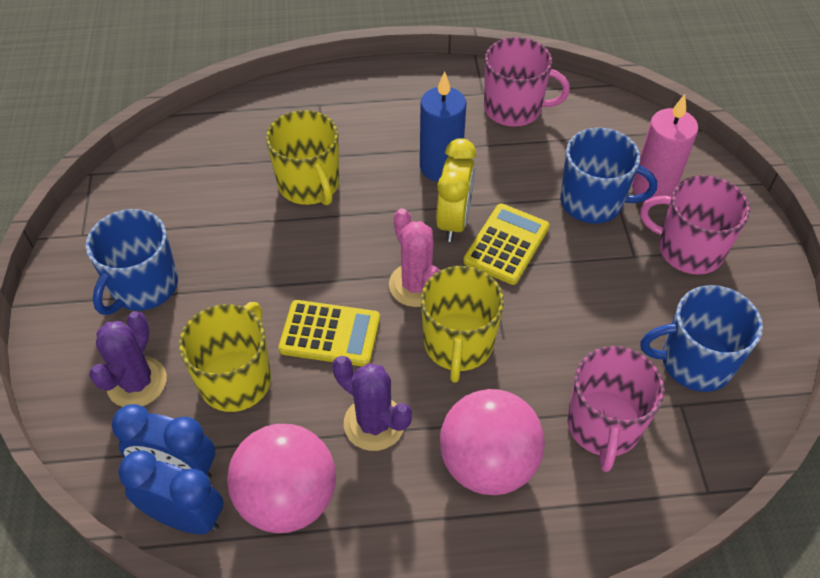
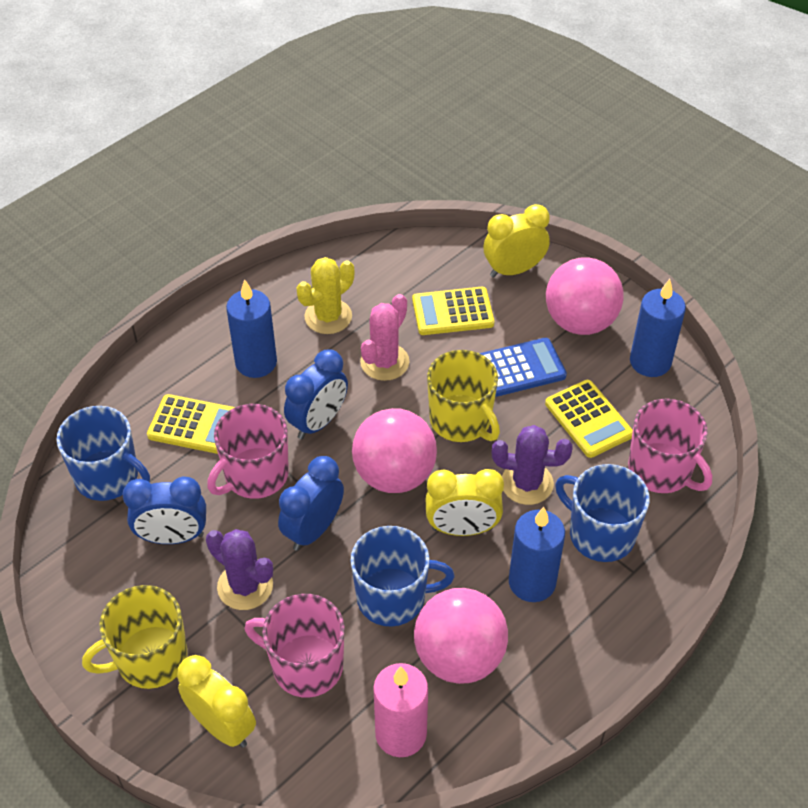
blue calculator: 0 -> 1
blue candle: 1 -> 3
blue clock: 2 -> 3
pink ball: 2 -> 3
yellow cactus: 0 -> 1
yellow calculator: 2 -> 3
yellow clock: 1 -> 3
yellow mug: 3 -> 2

